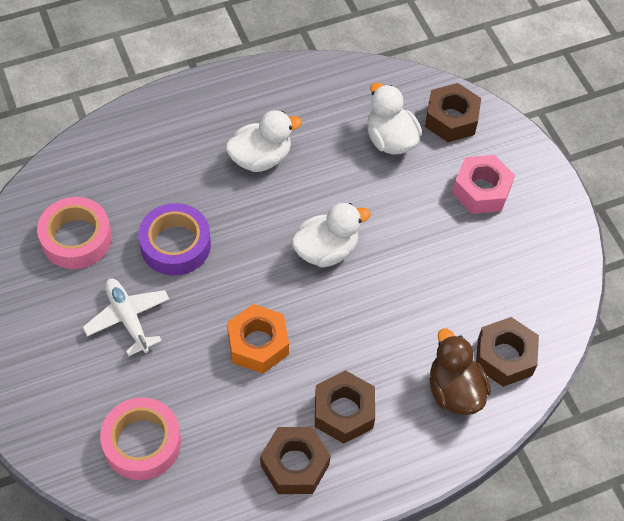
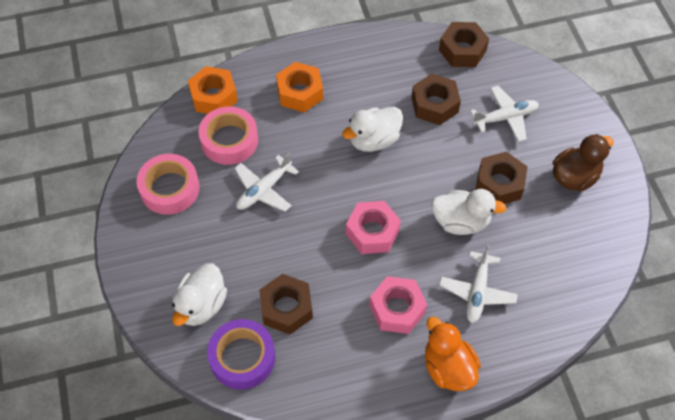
orange duck: 0 -> 1
orange nut: 1 -> 2
pink nut: 1 -> 2
white plane: 1 -> 3

